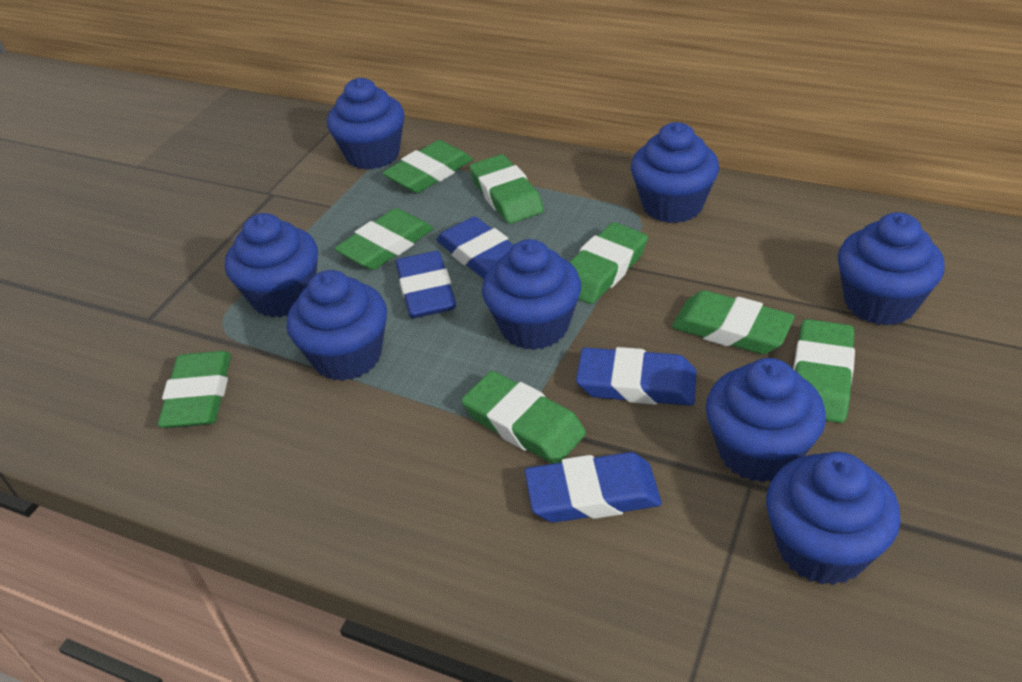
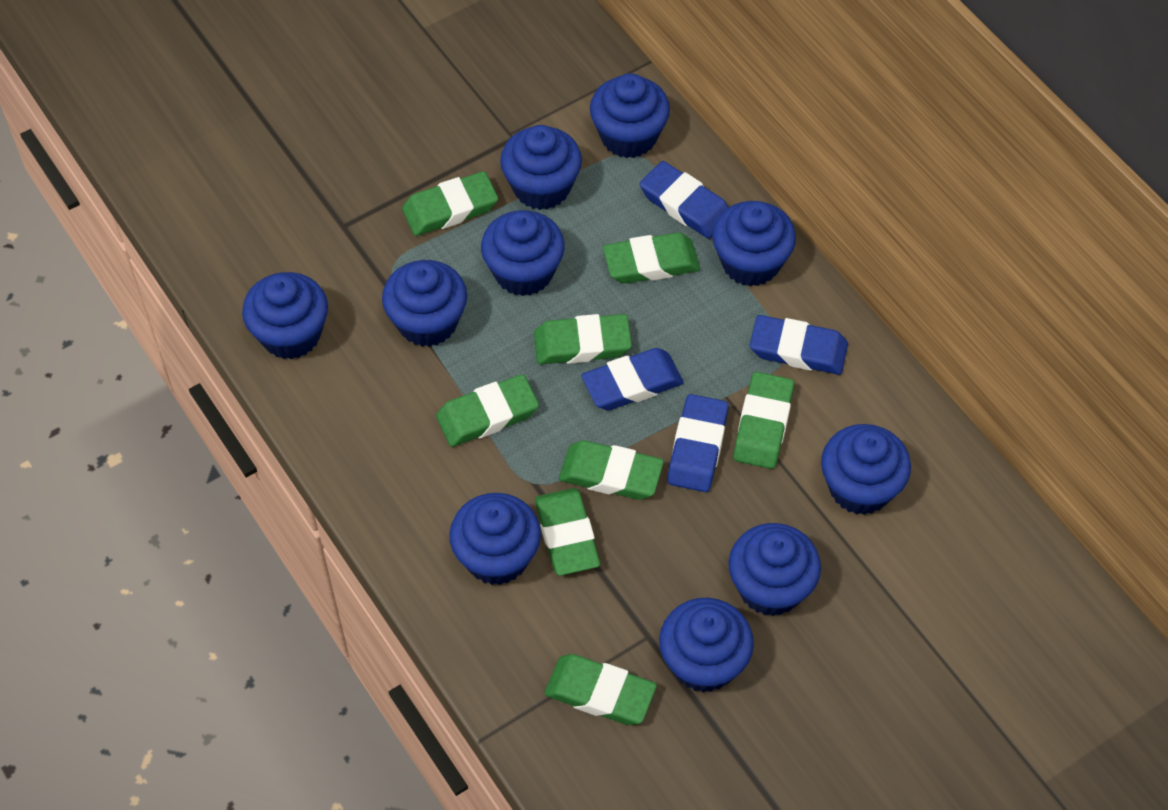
blue cupcake: 8 -> 10

